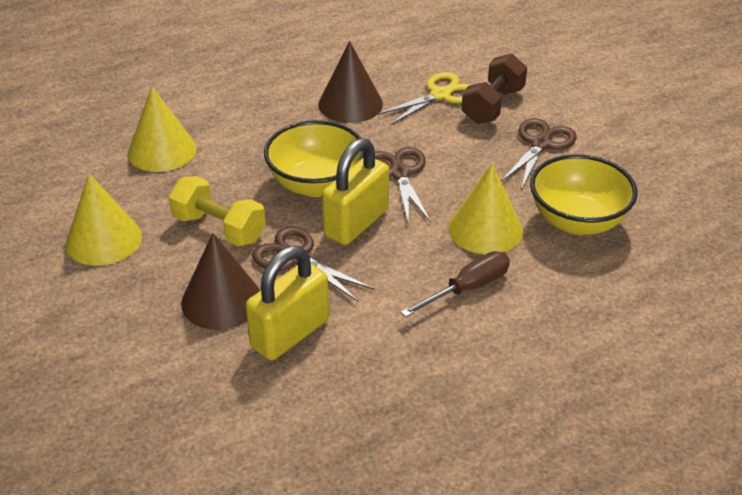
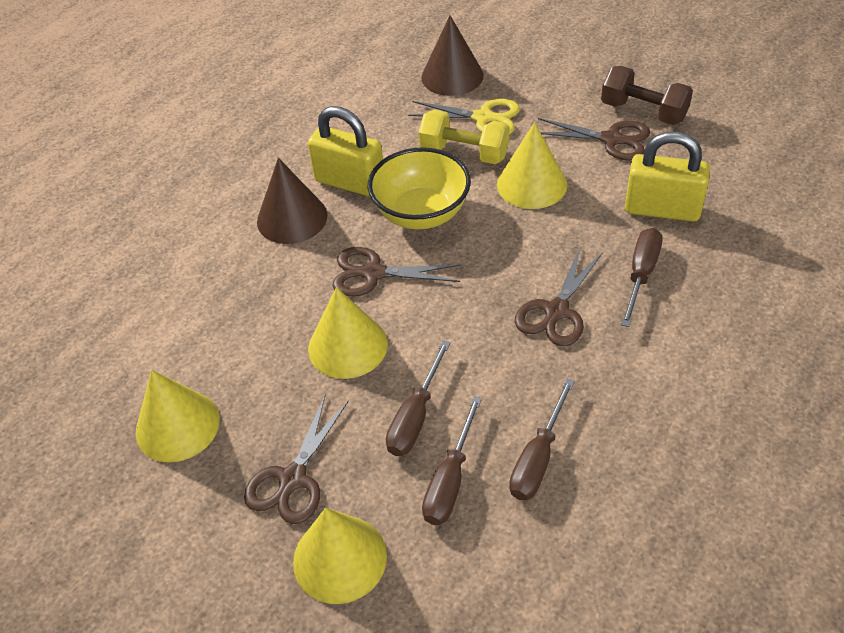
brown scissors: 3 -> 4
brown screwdriver: 1 -> 4
yellow bowl: 2 -> 1
yellow cone: 3 -> 4

